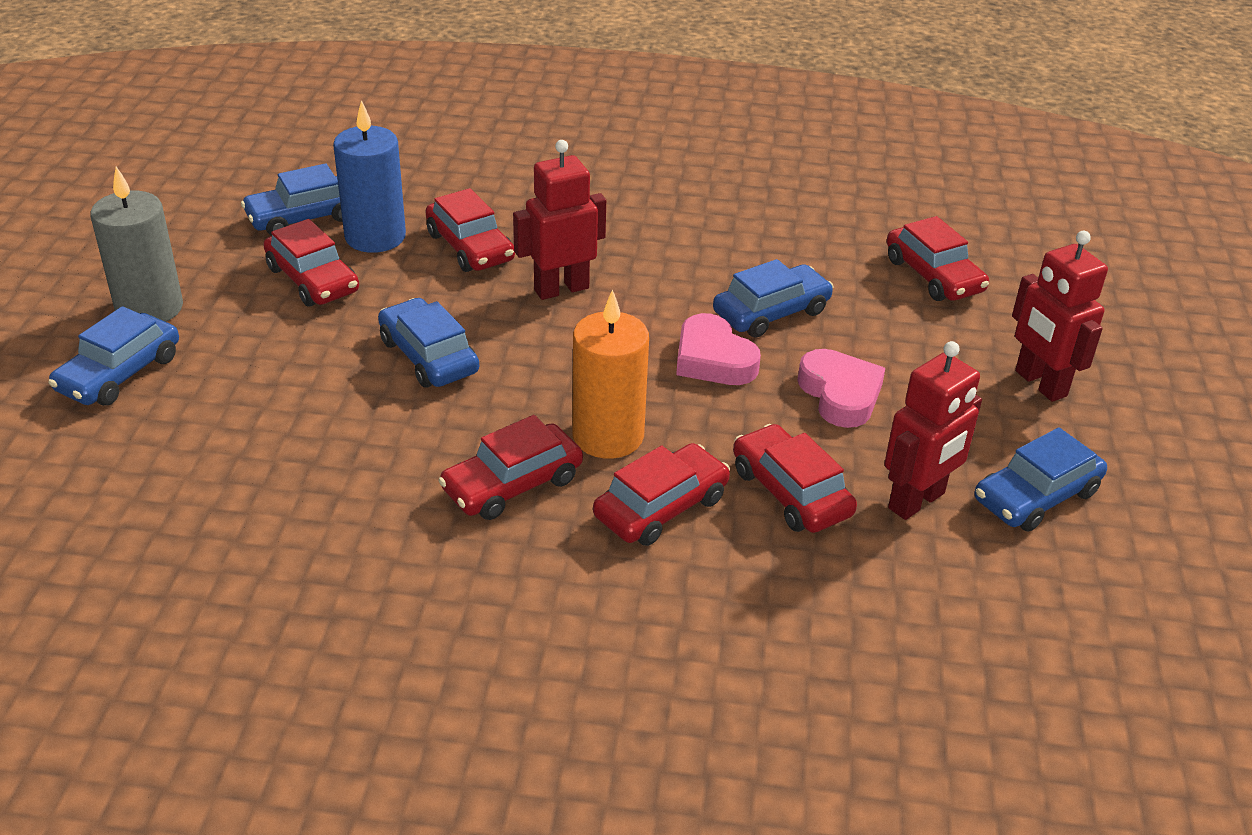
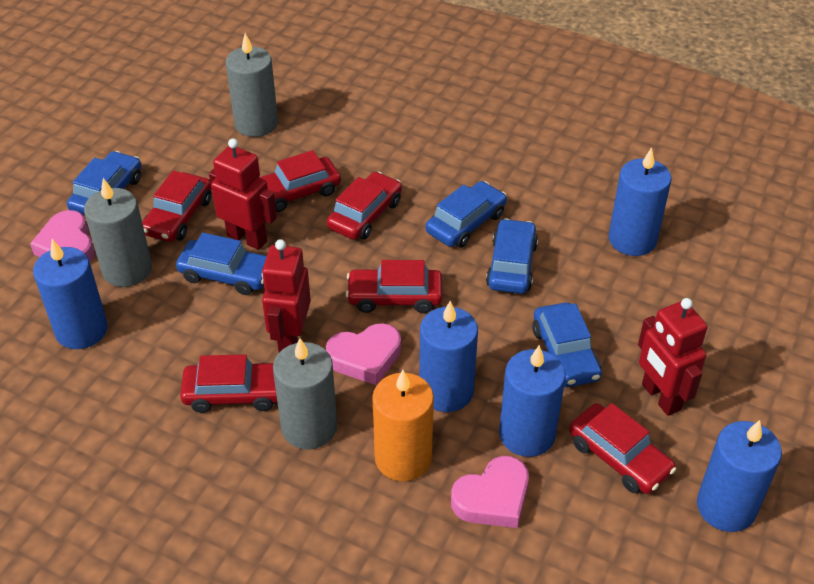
blue candle: 1 -> 5
grey candle: 1 -> 3
pink heart: 2 -> 3

